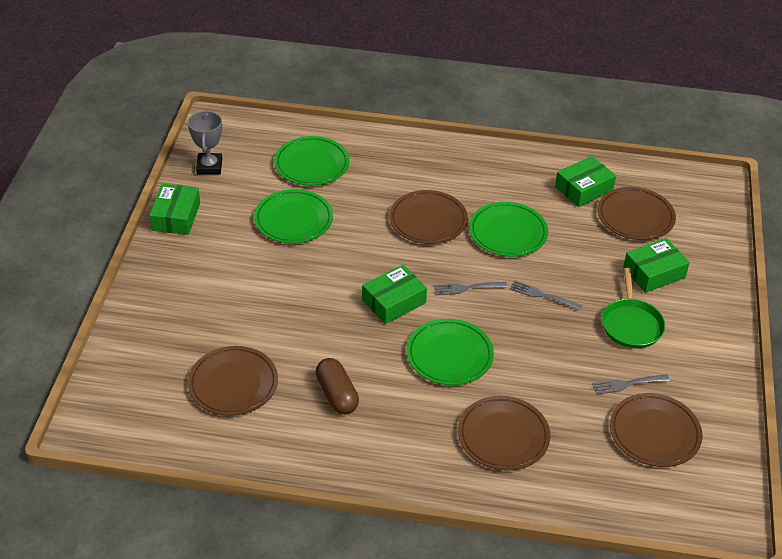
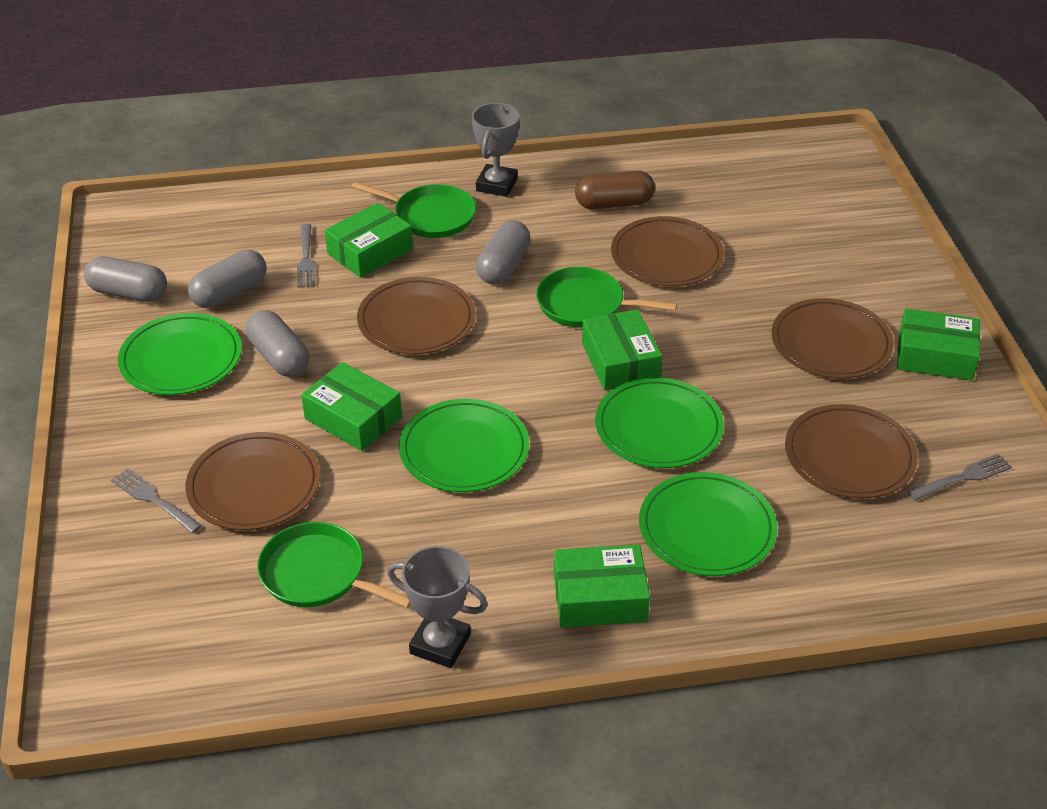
green box: 4 -> 5
green pan: 1 -> 3
grey capsule: 0 -> 4
grey trophy: 1 -> 2

